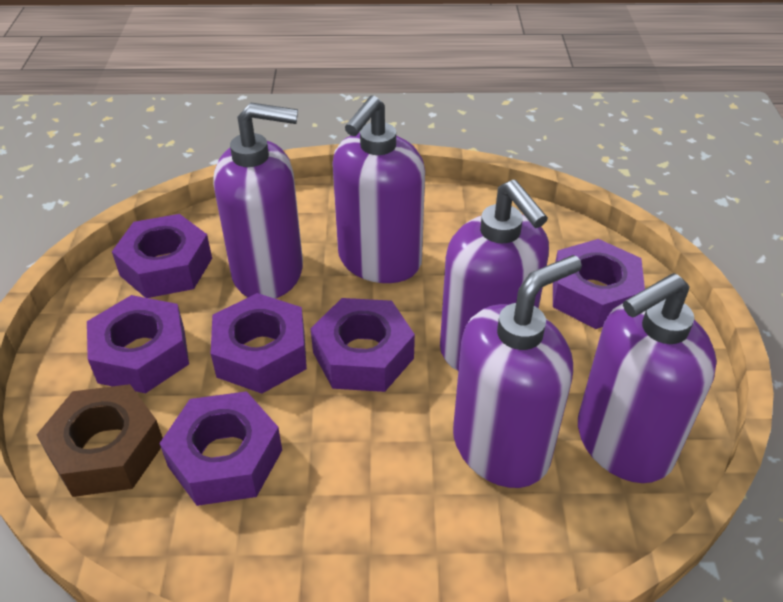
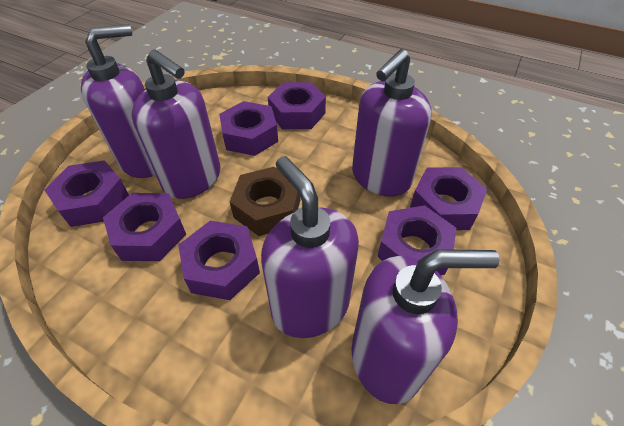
purple nut: 6 -> 7

